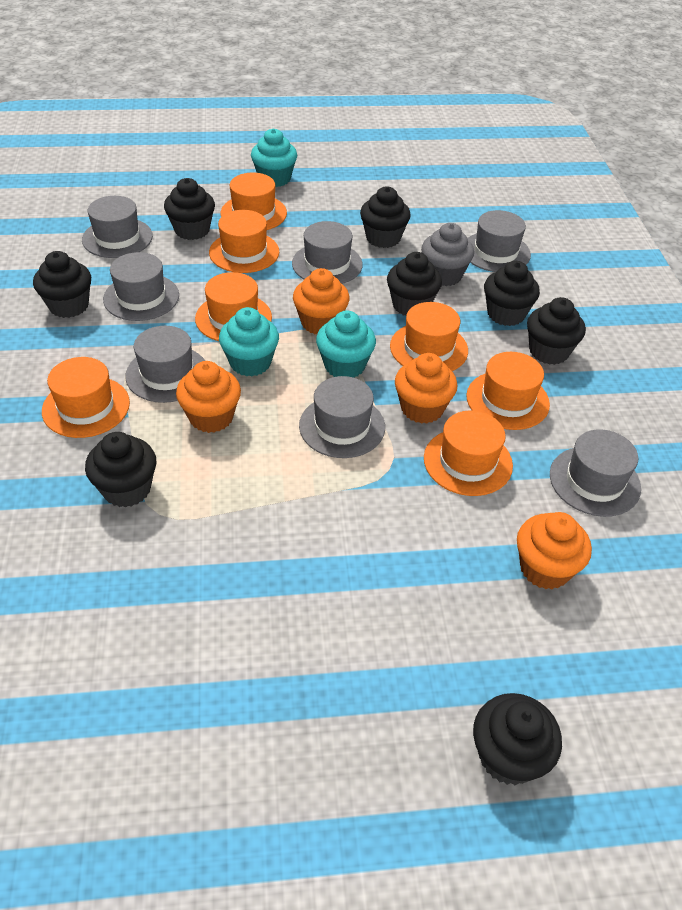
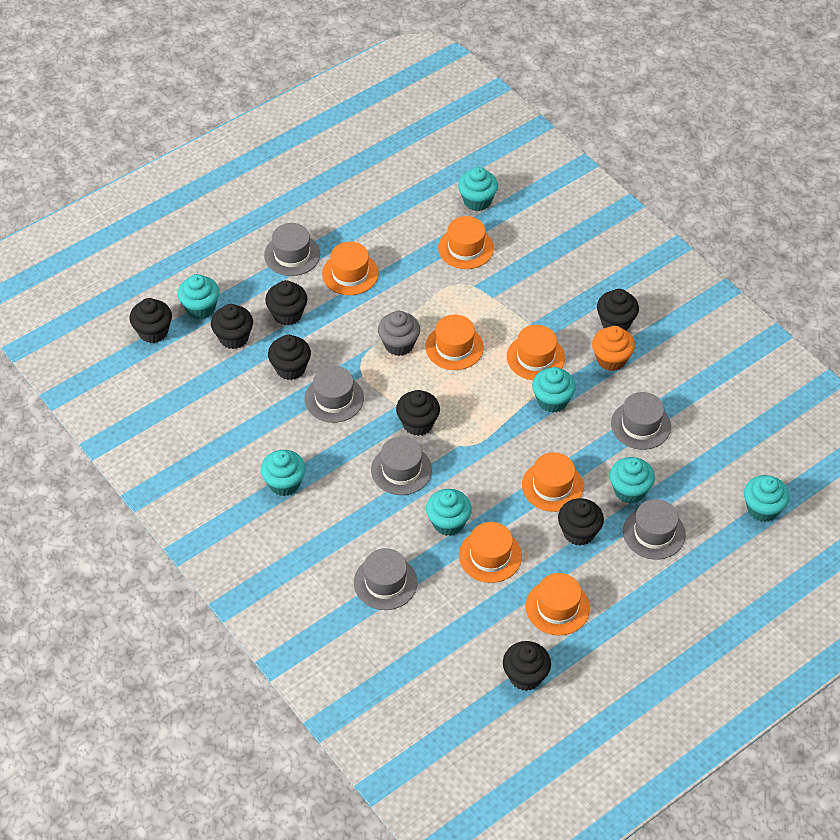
grey hat: 7 -> 6
orange cupcake: 4 -> 1
turquoise cupcake: 3 -> 7

